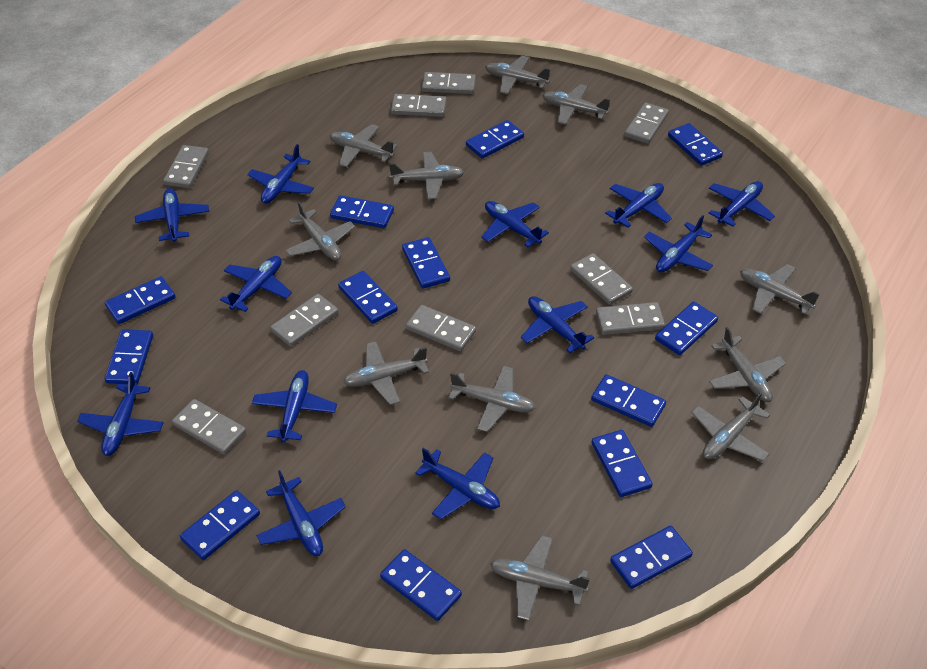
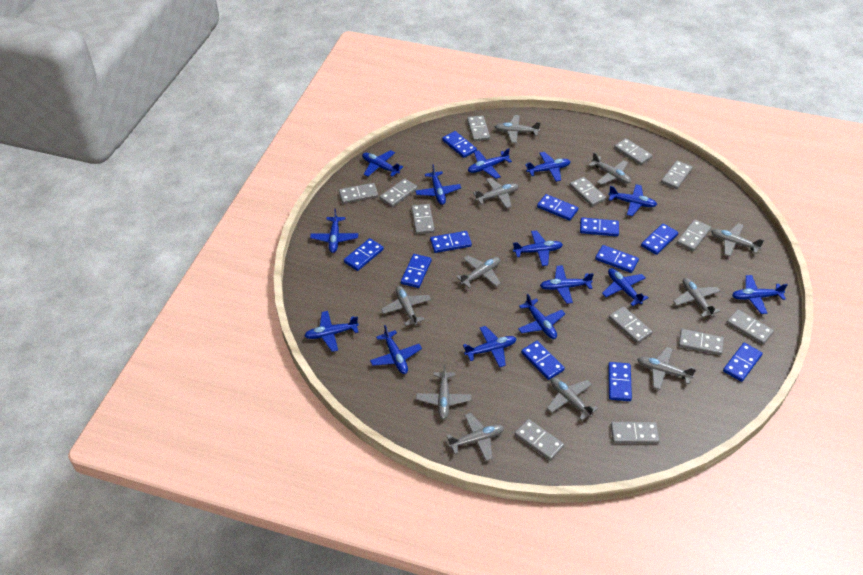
blue domino: 13 -> 11
blue plane: 12 -> 14
grey domino: 9 -> 13

